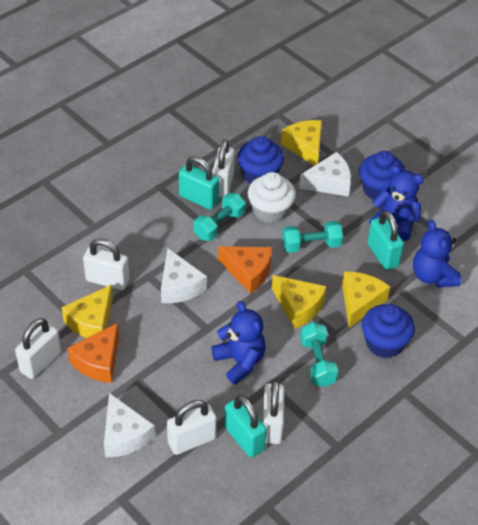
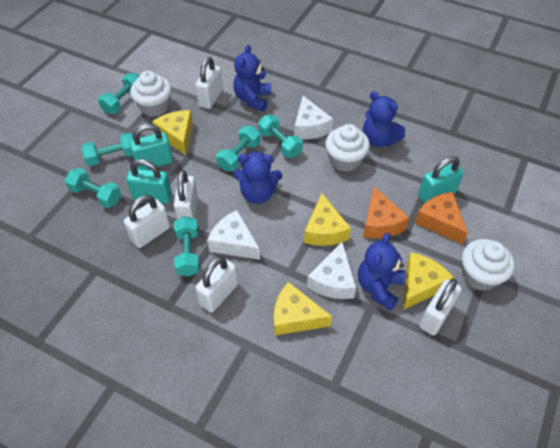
blue cupcake: 3 -> 0
blue teddy bear: 3 -> 4
turquoise dumbbell: 3 -> 6
white cupcake: 1 -> 3

